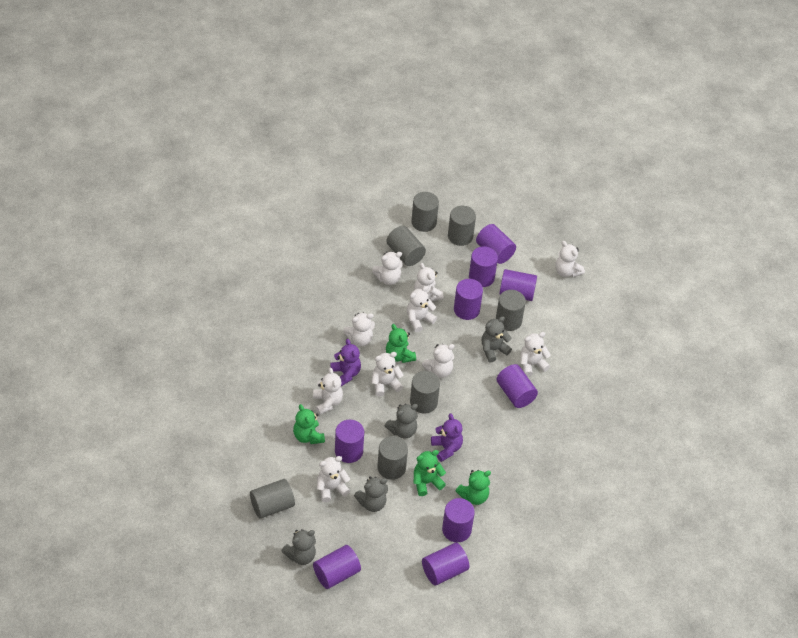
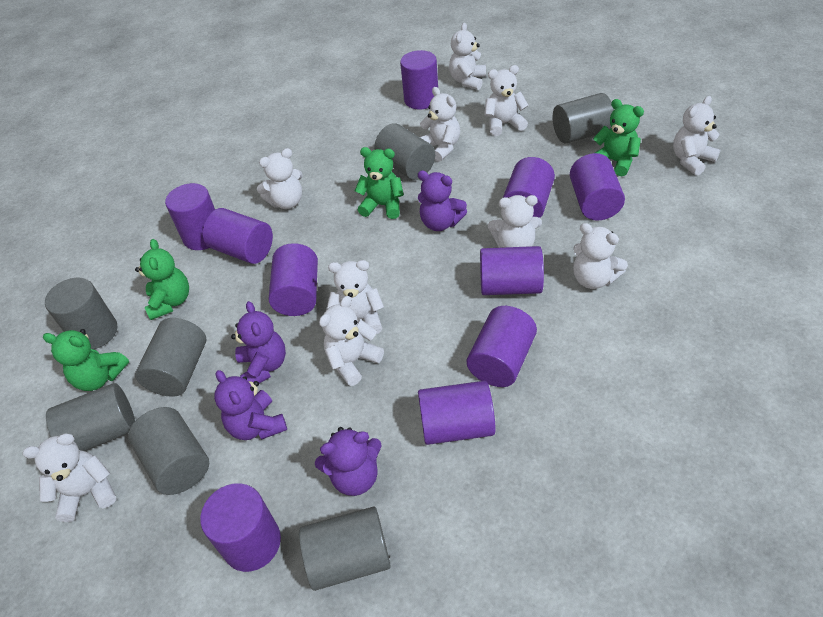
grey teddy bear: 4 -> 0
purple cylinder: 9 -> 10
purple teddy bear: 2 -> 4

